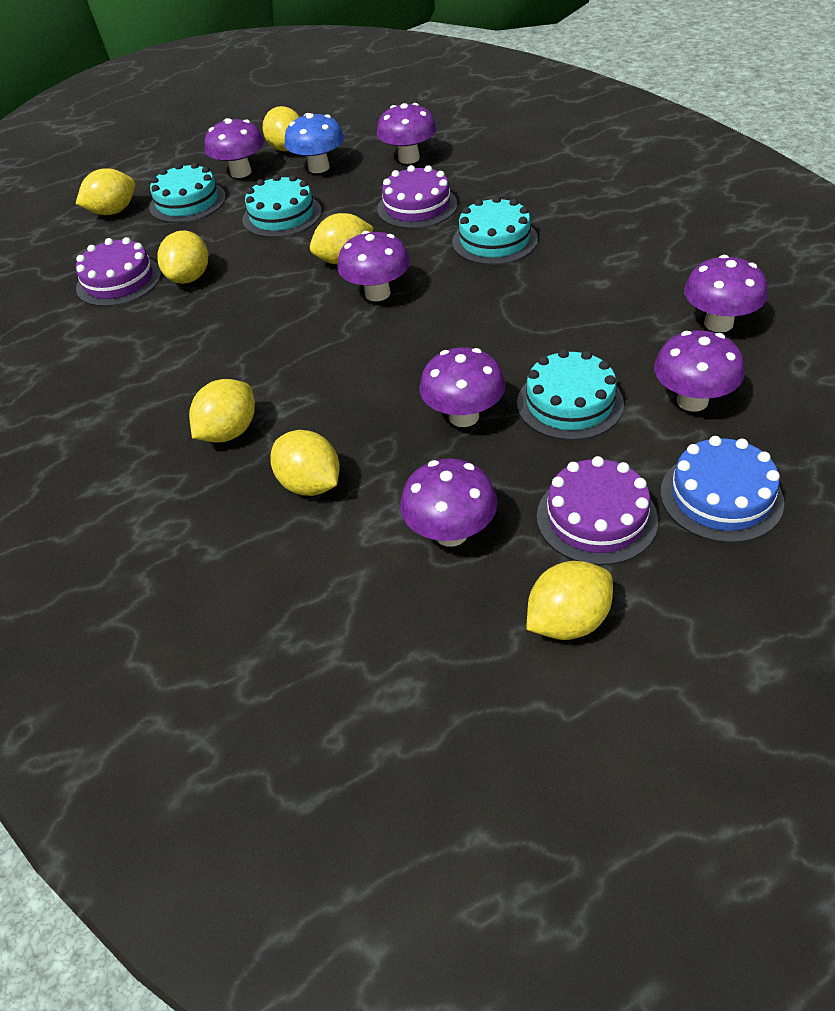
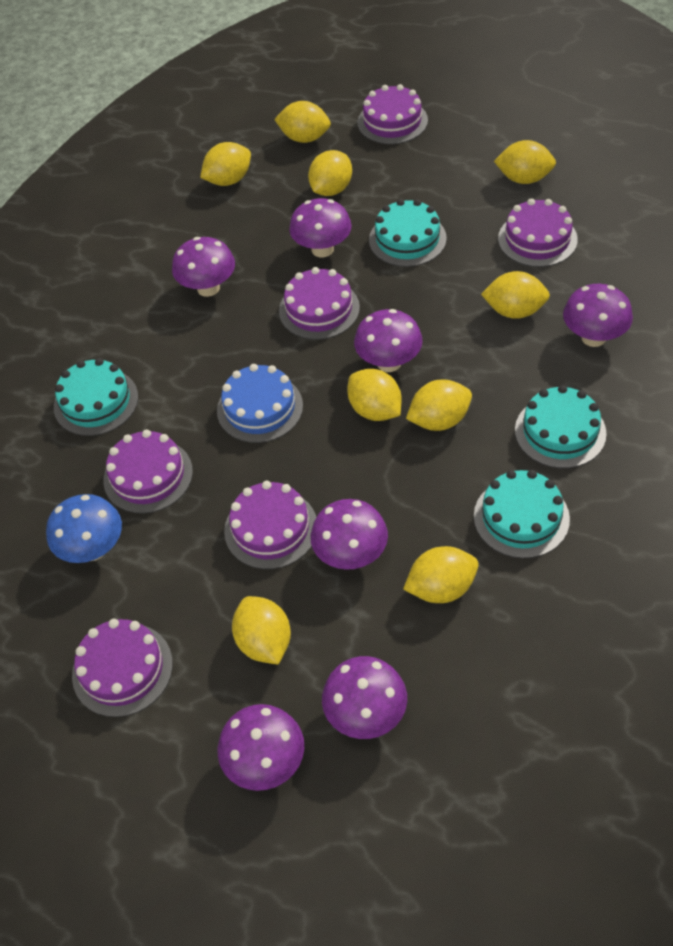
purple cake: 3 -> 6
yellow lemon: 7 -> 9

